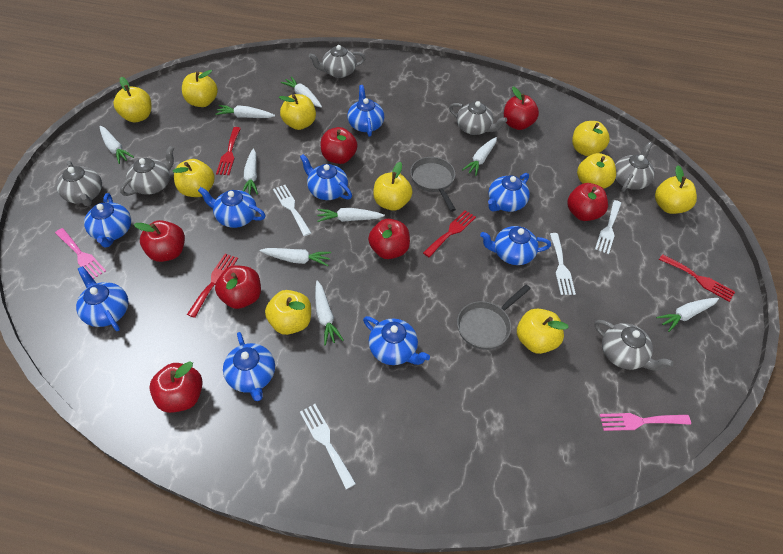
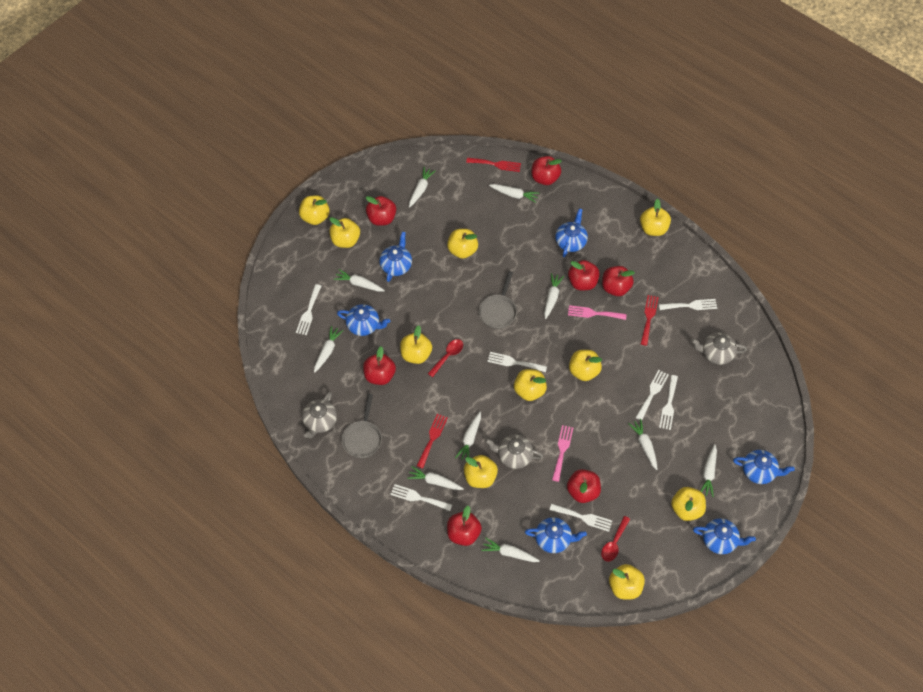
blue teapot: 9 -> 6
grey teapot: 6 -> 3
red fork: 4 -> 3
red spoon: 0 -> 2
white carrot: 9 -> 10
white fork: 4 -> 7

